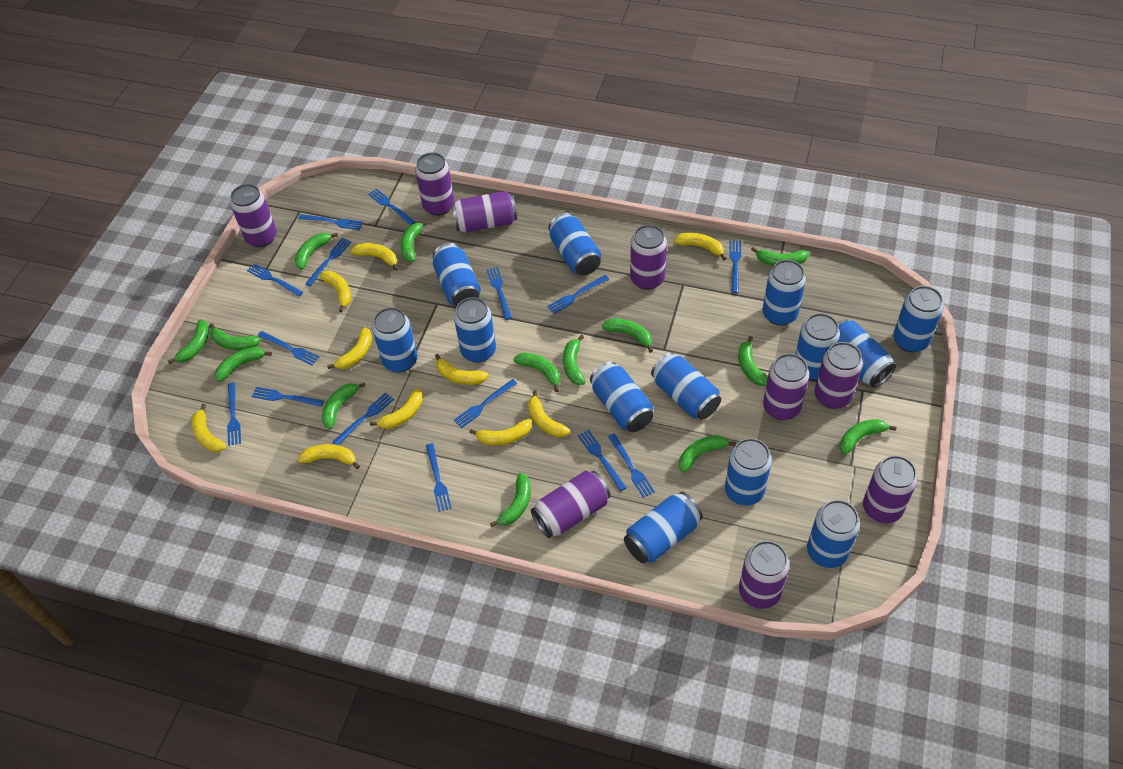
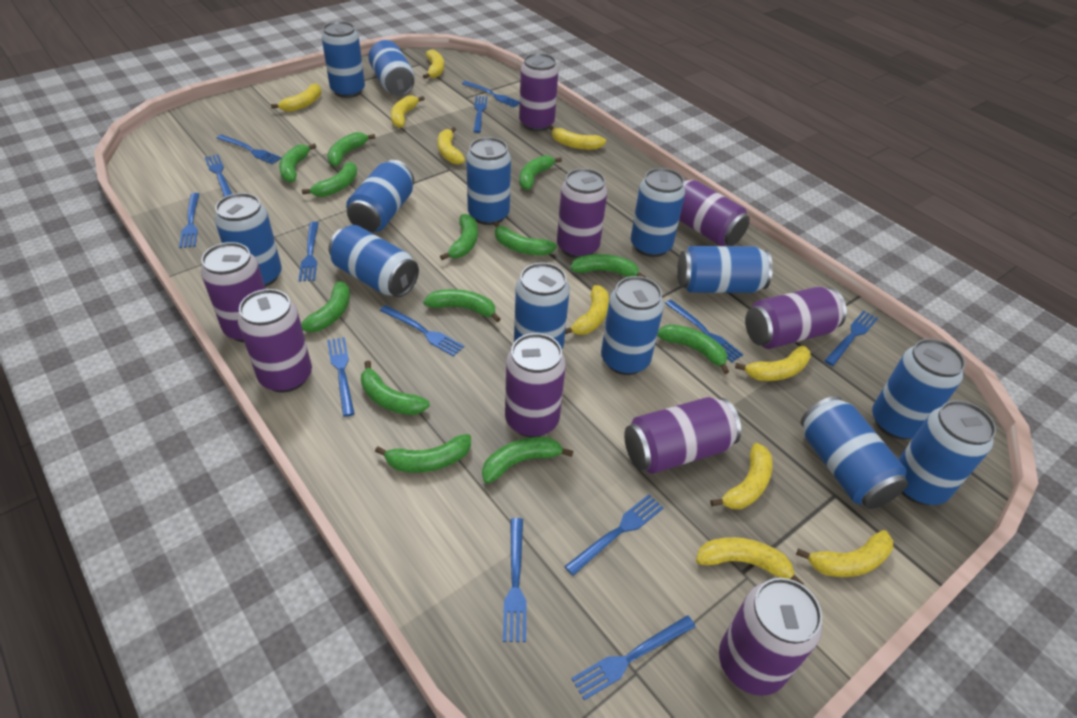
blue fork: 15 -> 13
green banana: 14 -> 13

